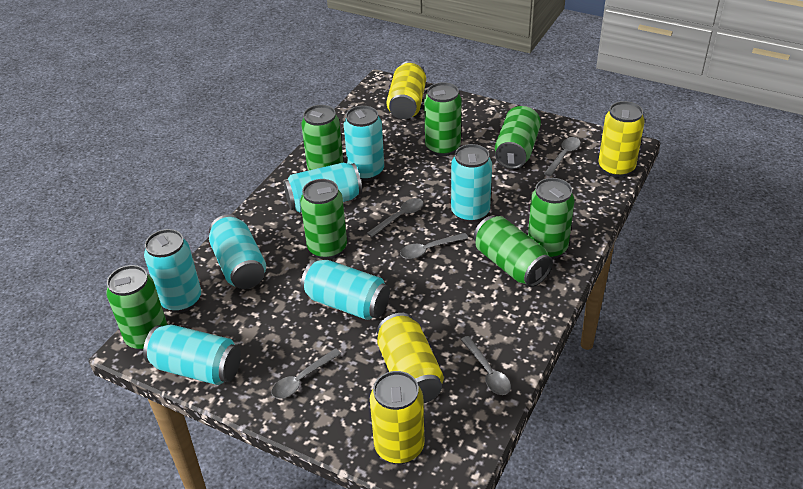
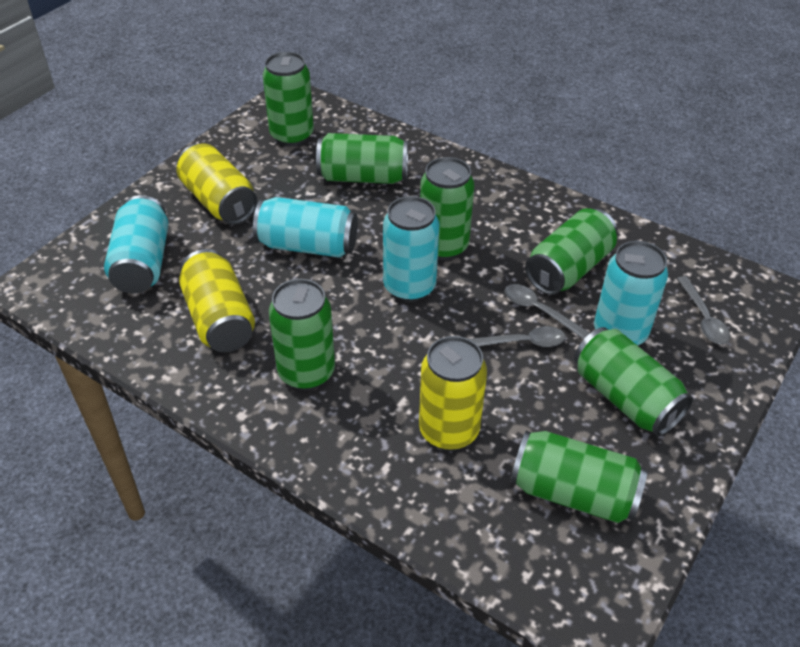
grey spoon: 5 -> 3
turquoise can: 7 -> 4
yellow can: 4 -> 3

